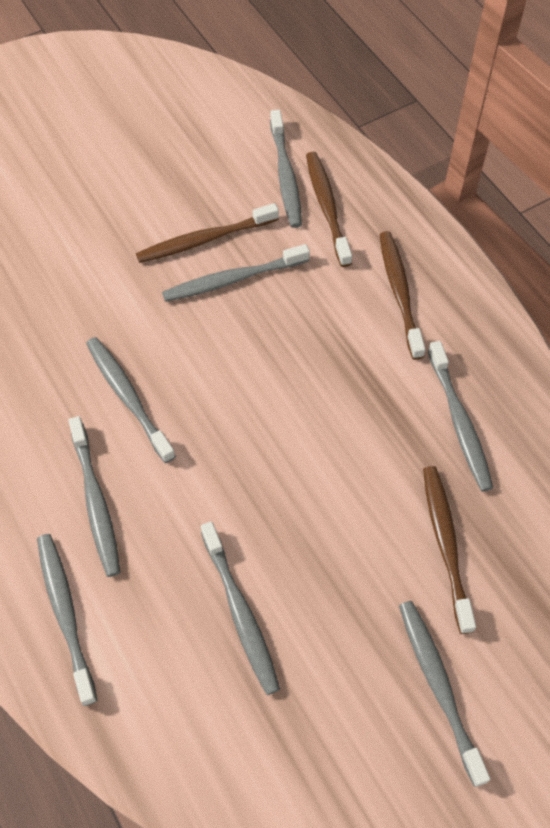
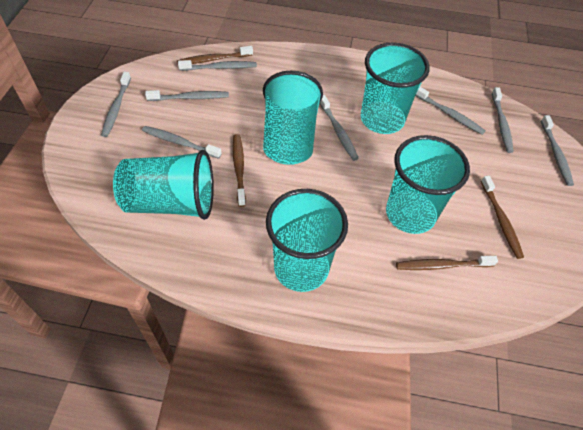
turquoise cup: 0 -> 5

